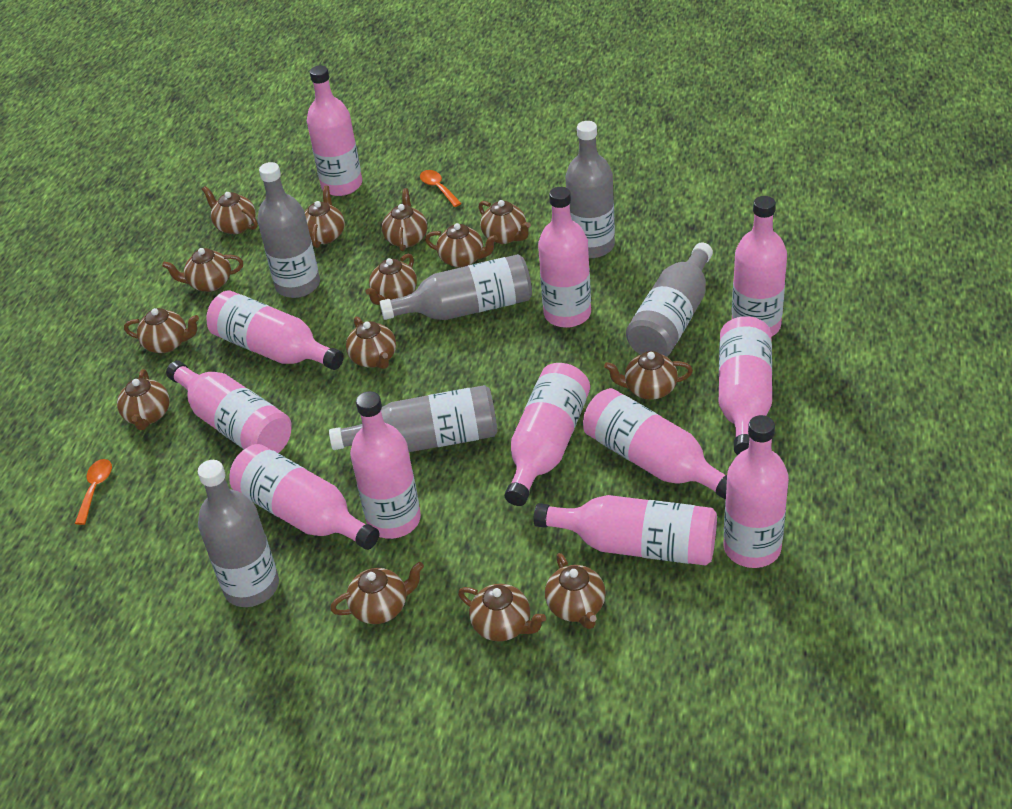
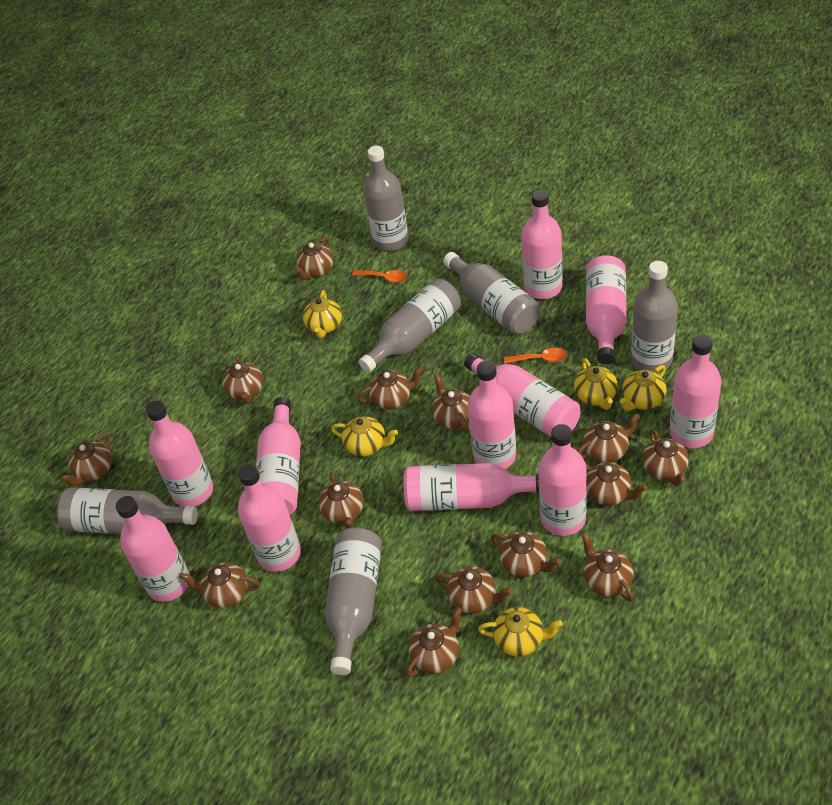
pink bottle: 12 -> 11
yellow teapot: 0 -> 5

